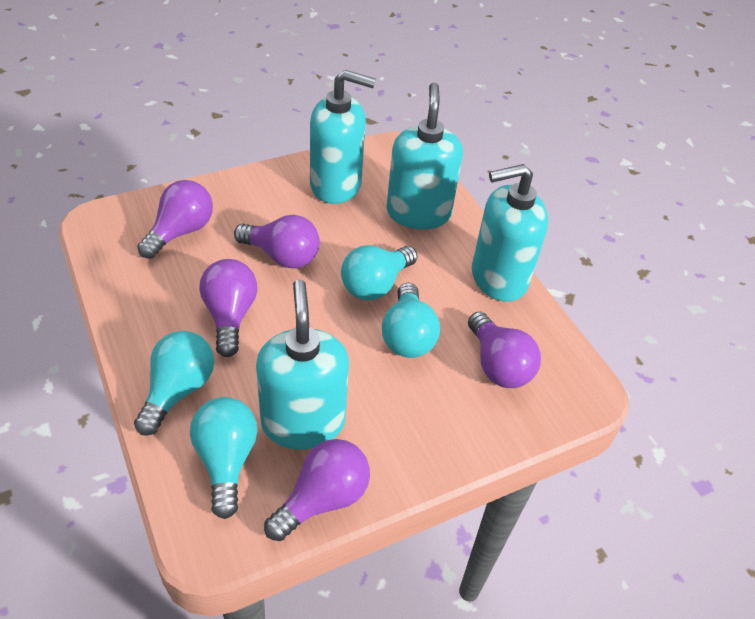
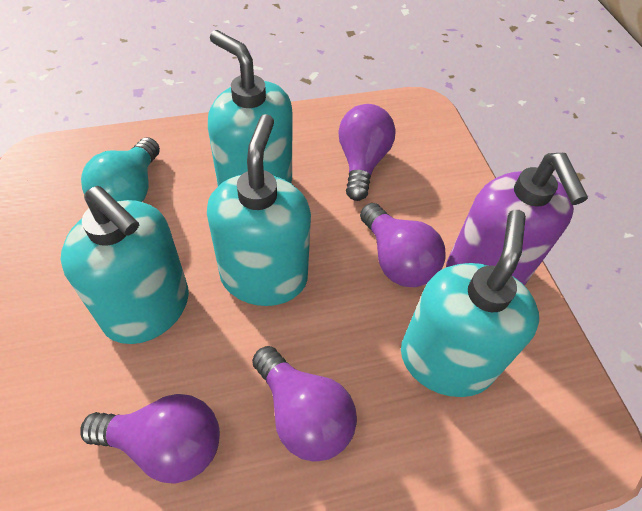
purple light bulb: 5 -> 4
purple soap dispenser: 0 -> 1
turquoise light bulb: 4 -> 1

